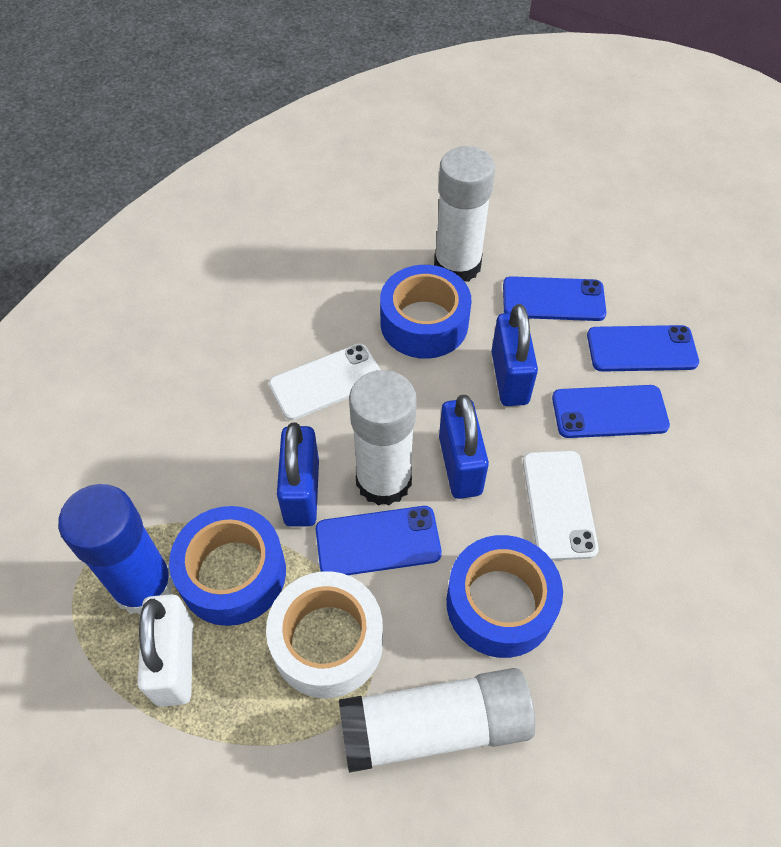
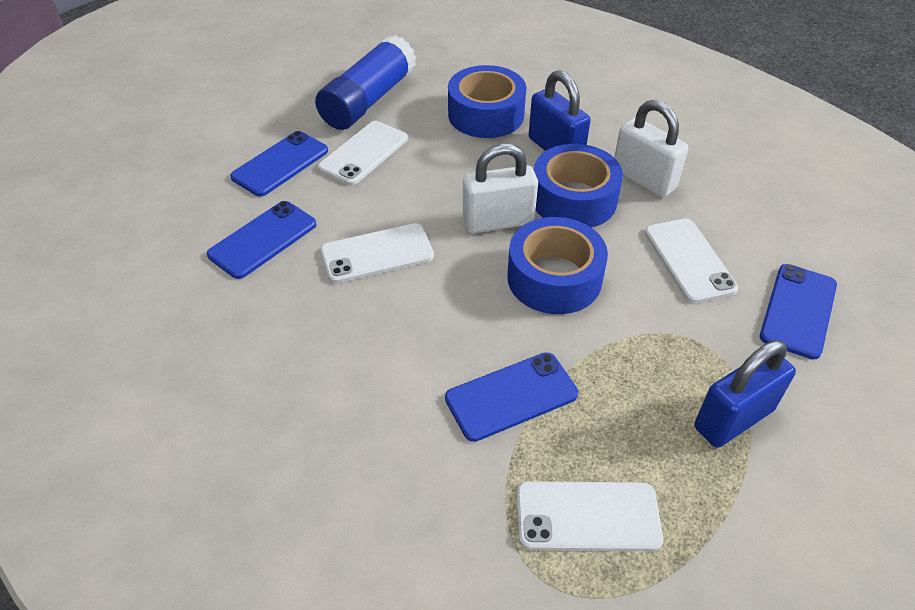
blue padlock: 3 -> 2
white glue stick: 3 -> 0
white padlock: 1 -> 2
white phone: 2 -> 4
white tape: 1 -> 0

